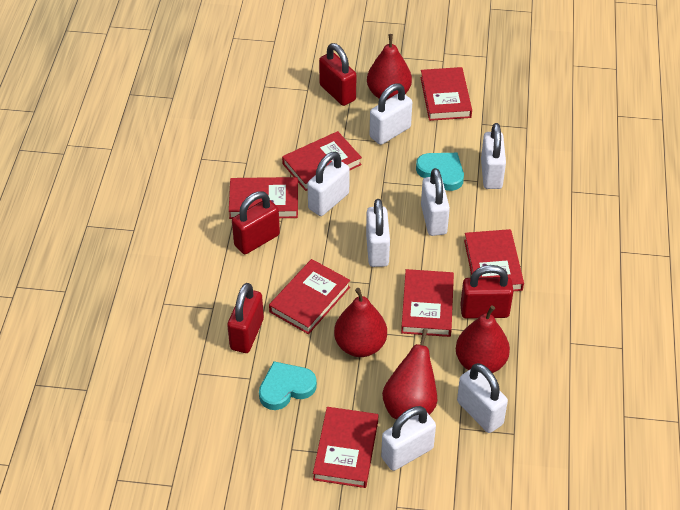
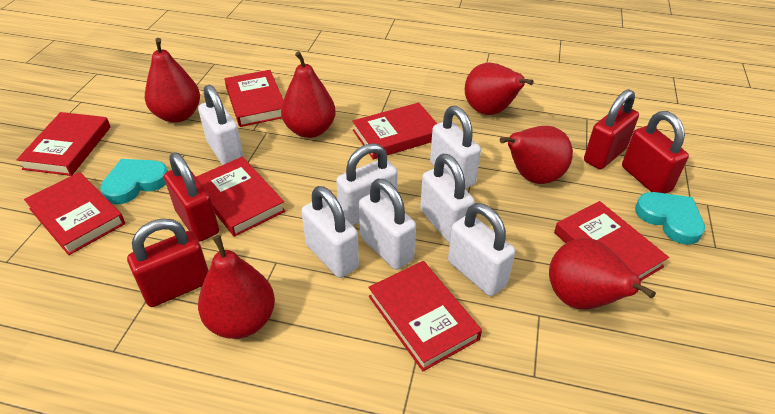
red pear: 4 -> 6

